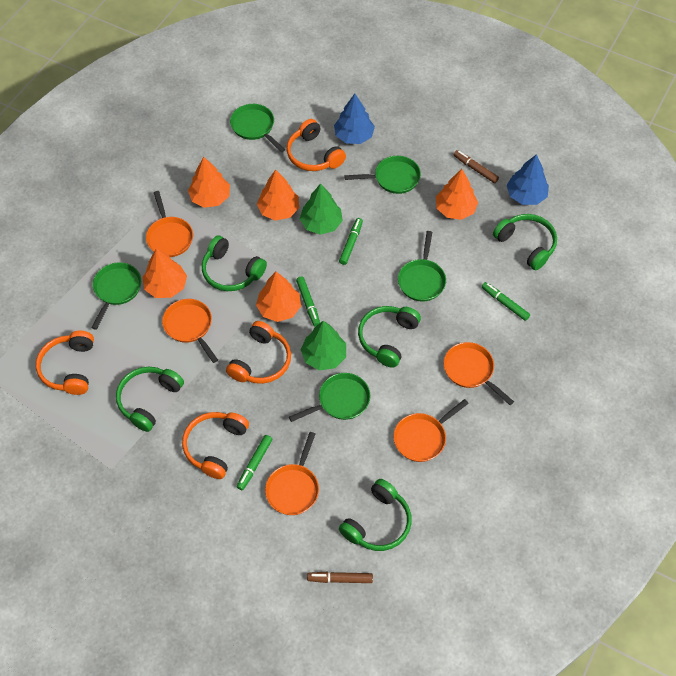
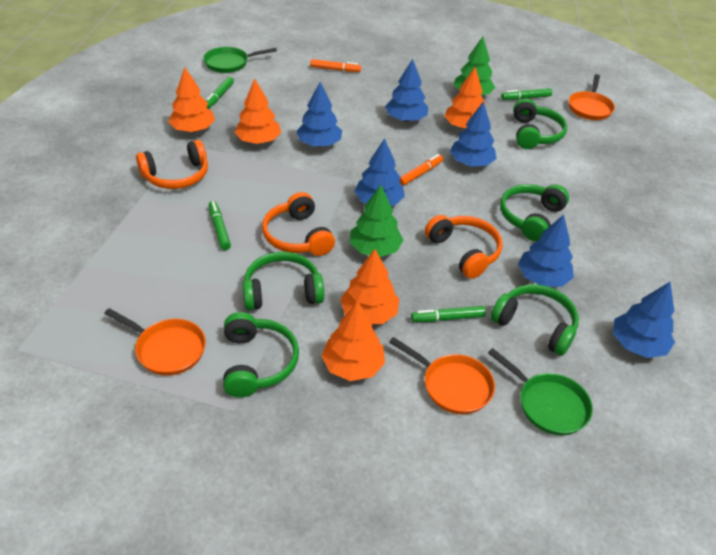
blue tree: 2 -> 6
brown marker: 2 -> 0
green pan: 5 -> 2
orange headphones: 4 -> 3
orange marker: 0 -> 2
orange pan: 5 -> 3

